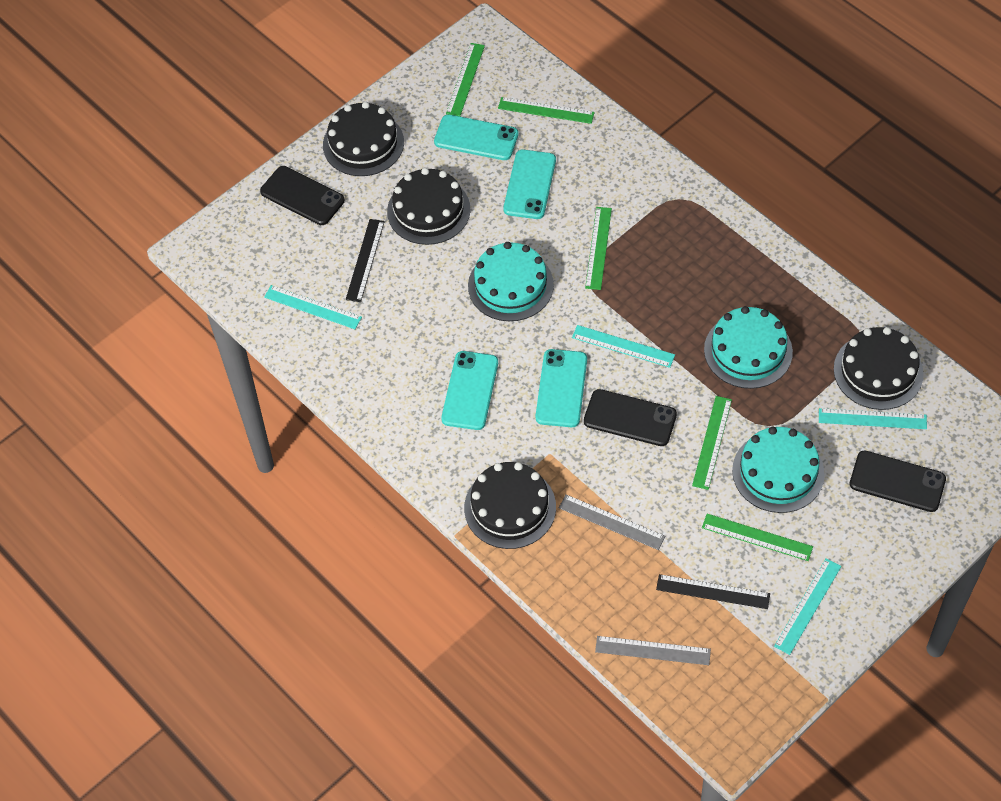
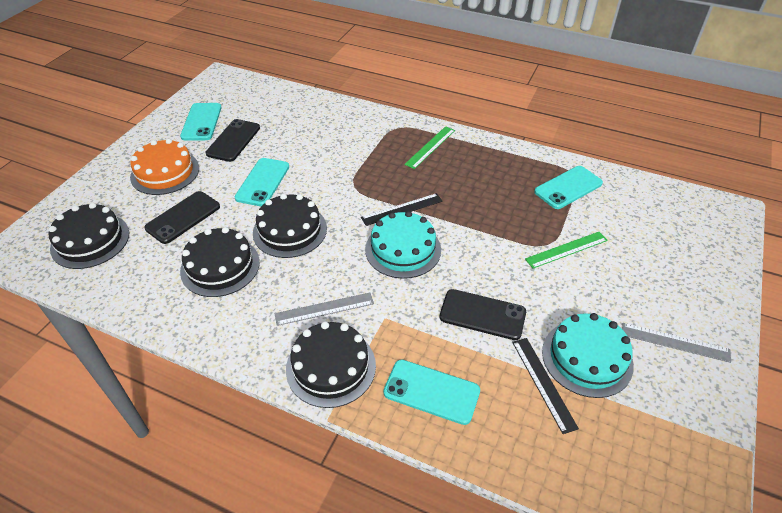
green ruler: 5 -> 2
orange cake: 0 -> 1
turquoise cake: 3 -> 2
turquoise ruler: 4 -> 0

